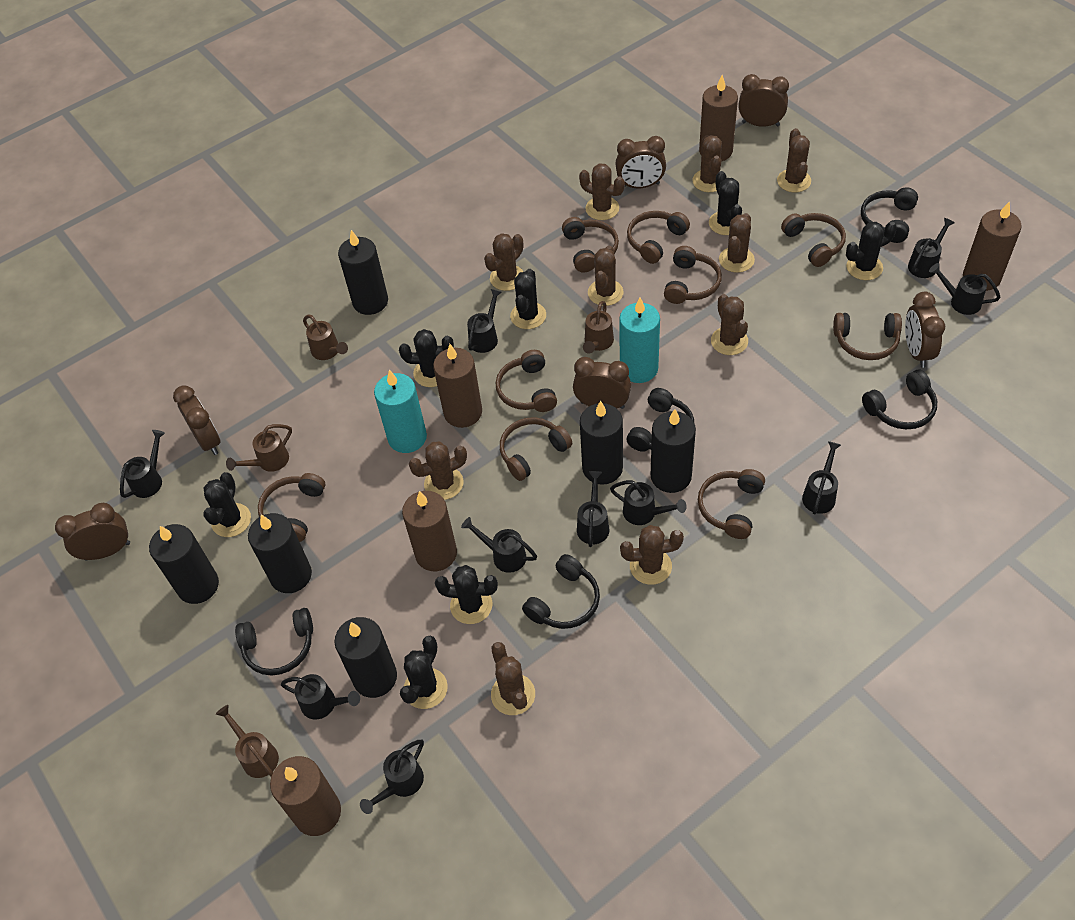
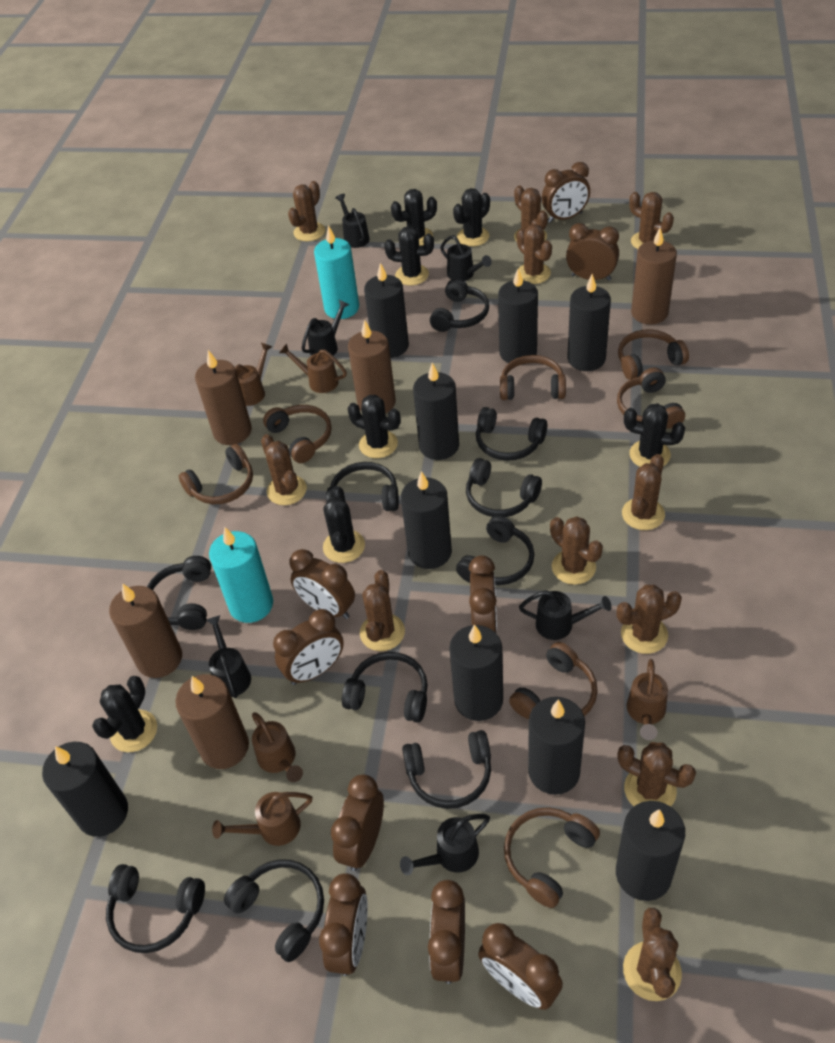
black candle: 6 -> 9
black headphones: 5 -> 10
black watering can: 10 -> 6
brown cactus: 10 -> 11
brown clock: 6 -> 9
brown headphones: 9 -> 7
brown watering can: 4 -> 5

